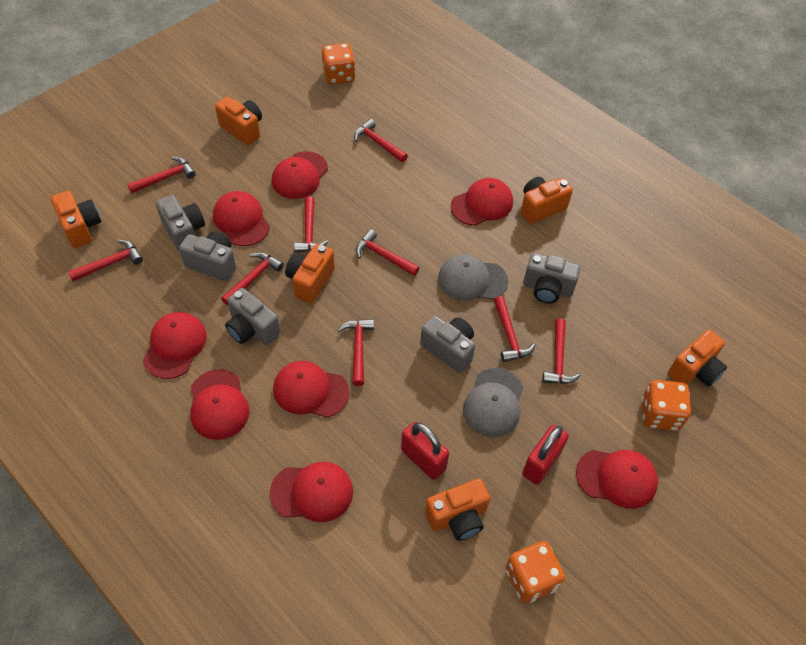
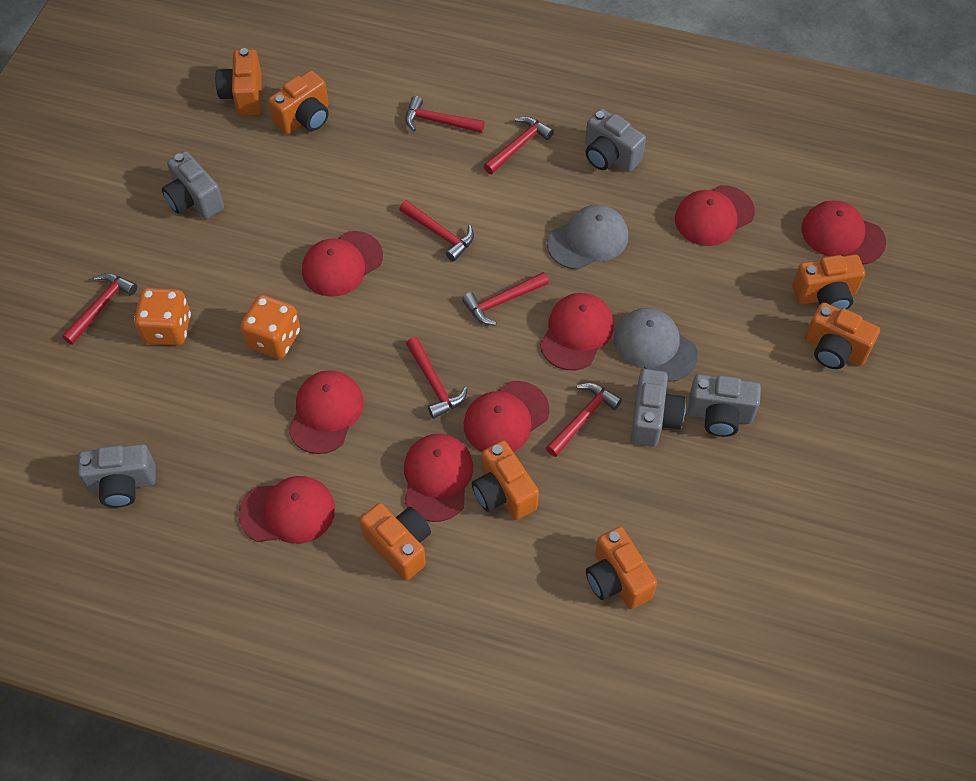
orange camera: 6 -> 7
orange dice: 3 -> 2
red hammer: 9 -> 7
red padlock: 2 -> 0

